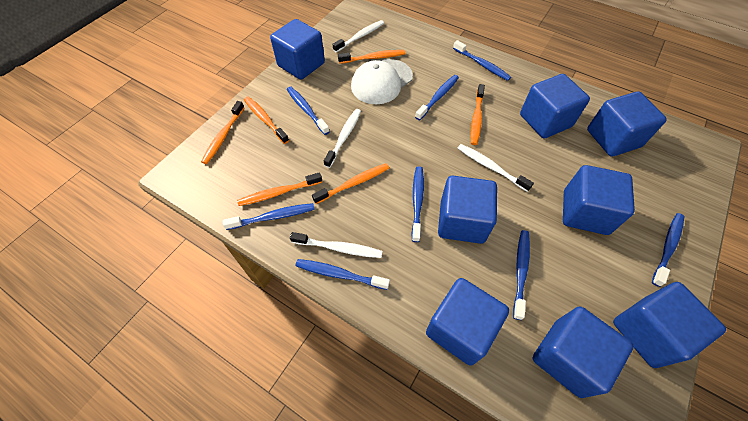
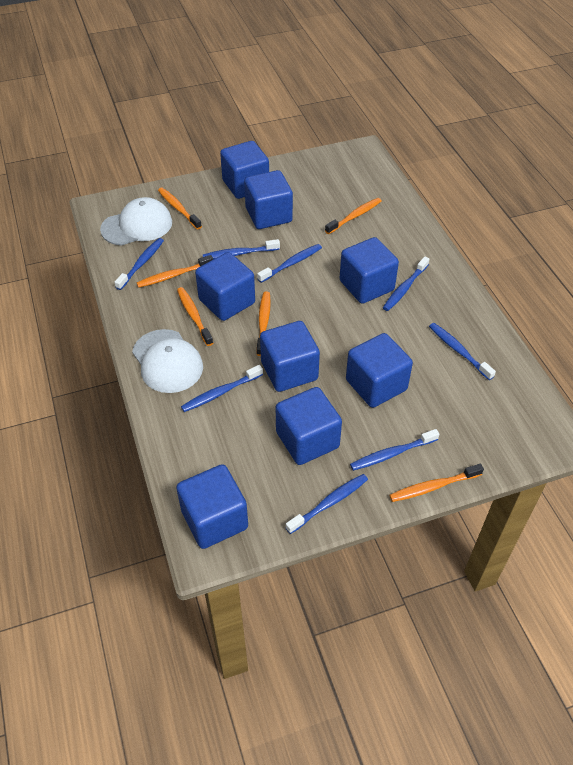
white cap: 1 -> 2
white toothbrush: 4 -> 0

